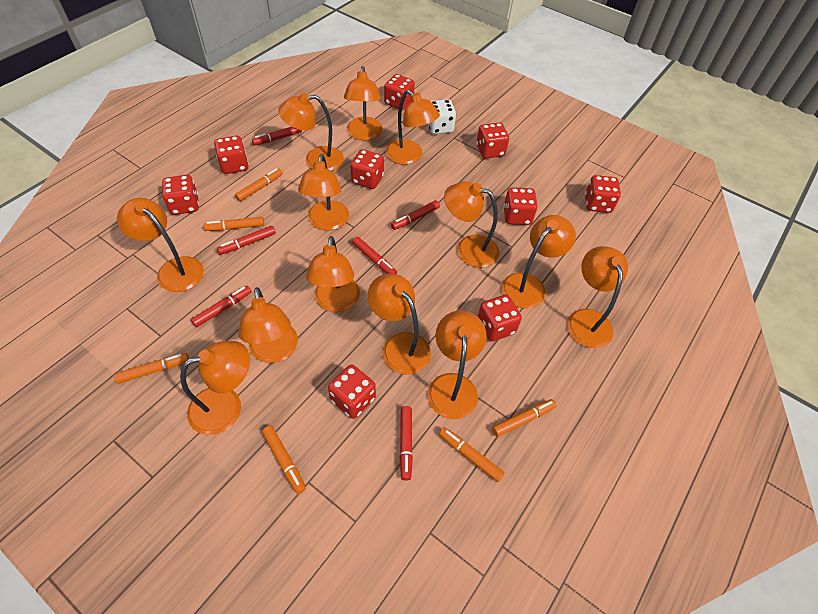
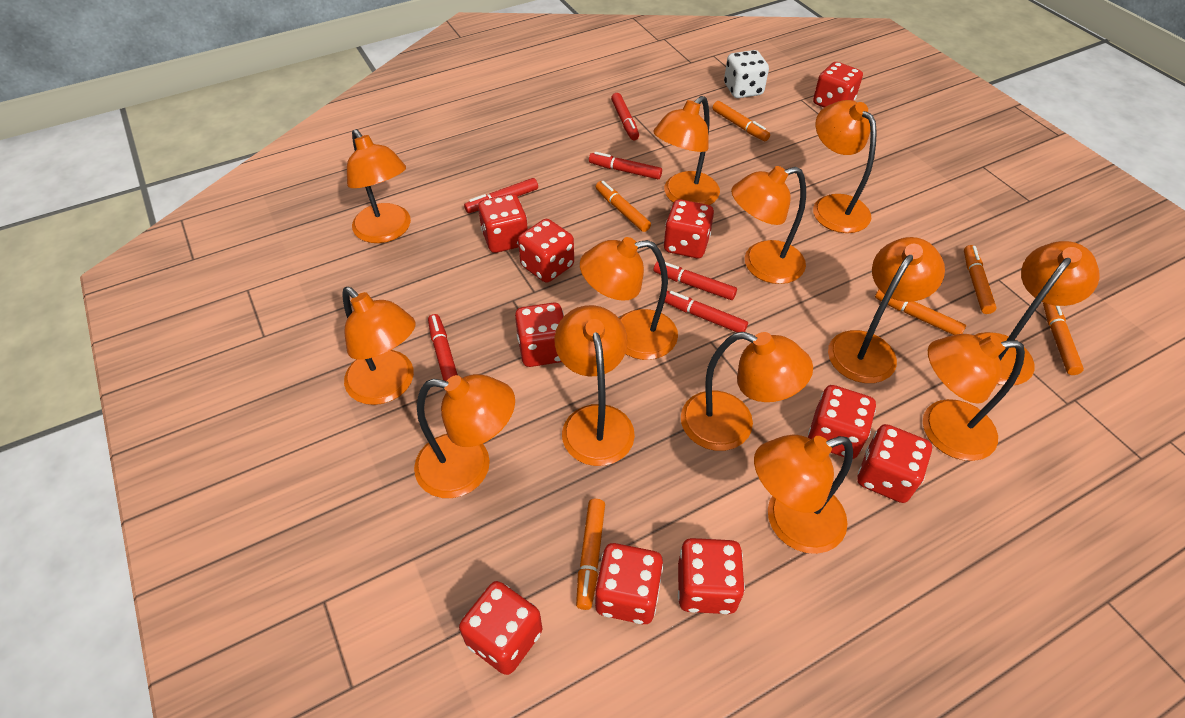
red dice: 9 -> 10

